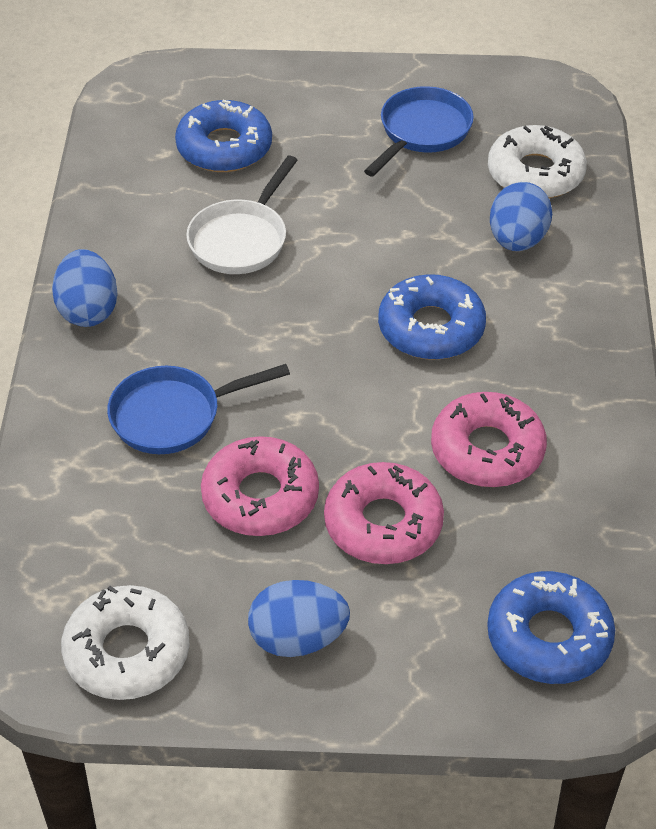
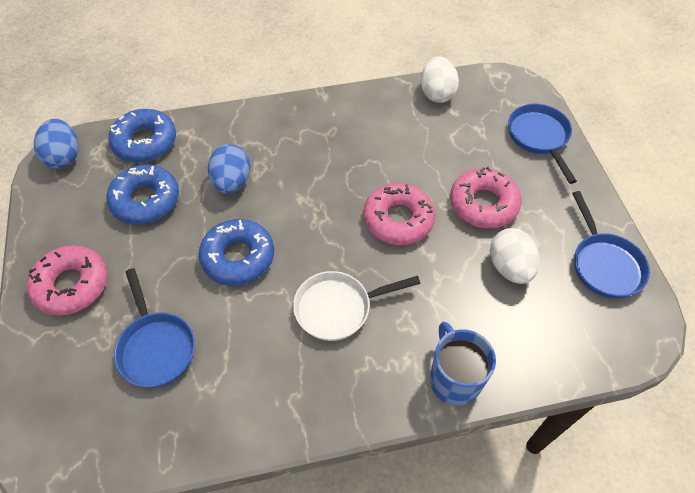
blue egg: 3 -> 2
blue mug: 0 -> 1
blue pan: 2 -> 3
white donut: 2 -> 0
white egg: 0 -> 2

